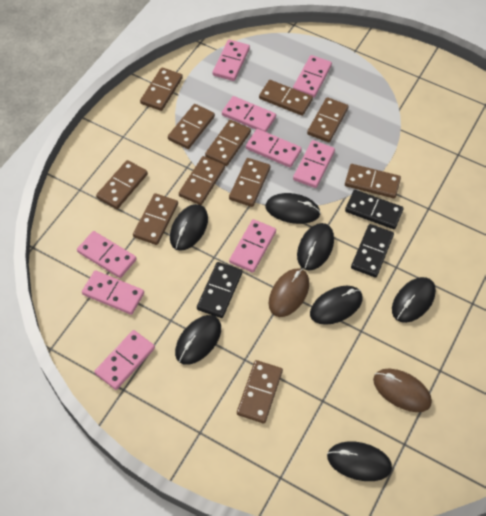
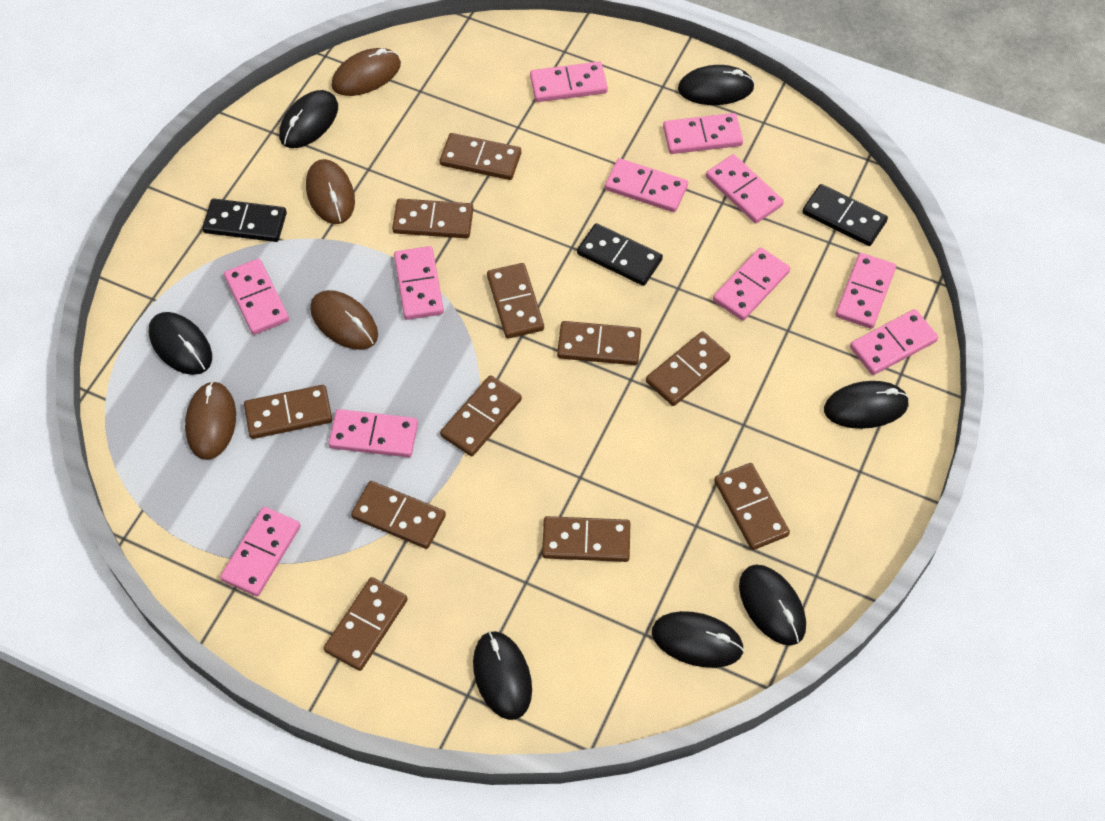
brown mouse: 2 -> 4
pink domino: 9 -> 11

